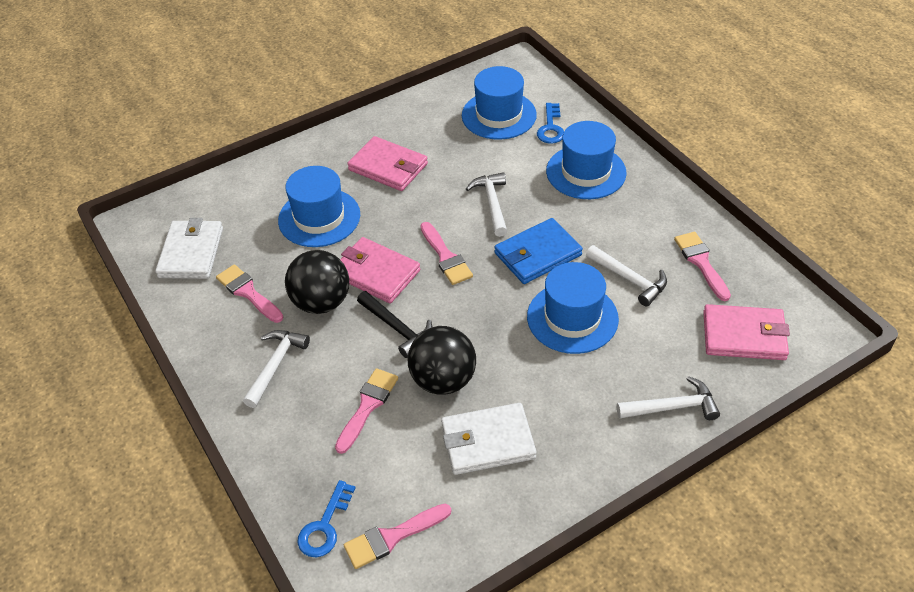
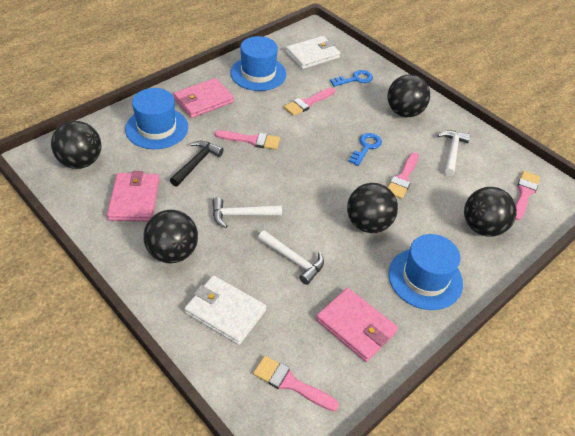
black ball: 2 -> 5
blue hat: 4 -> 3
blue wallet: 1 -> 0
white hammer: 4 -> 3

